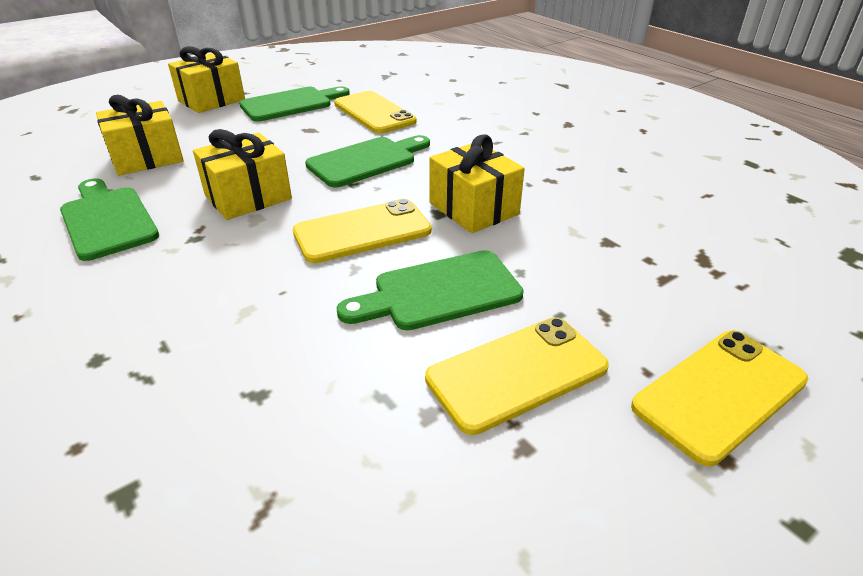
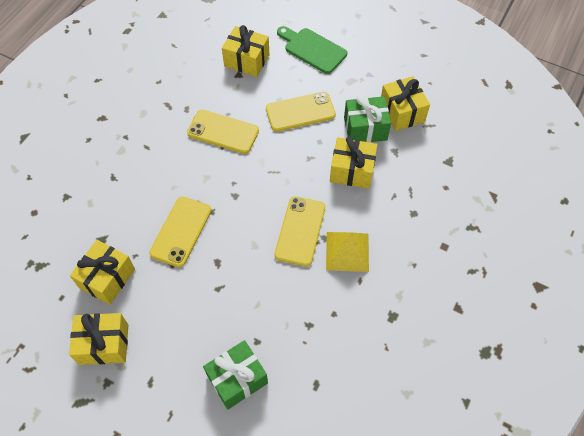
green cutting board: 4 -> 1
green gift: 0 -> 2
yellow gift: 4 -> 5
yellow pyramid: 0 -> 1

